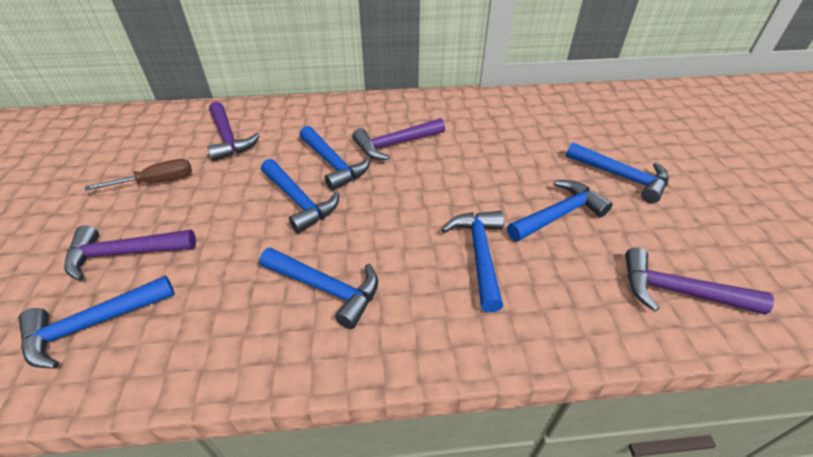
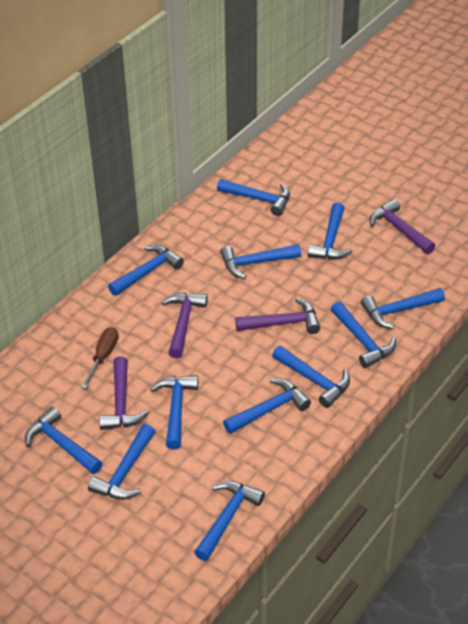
blue hammer: 7 -> 12

